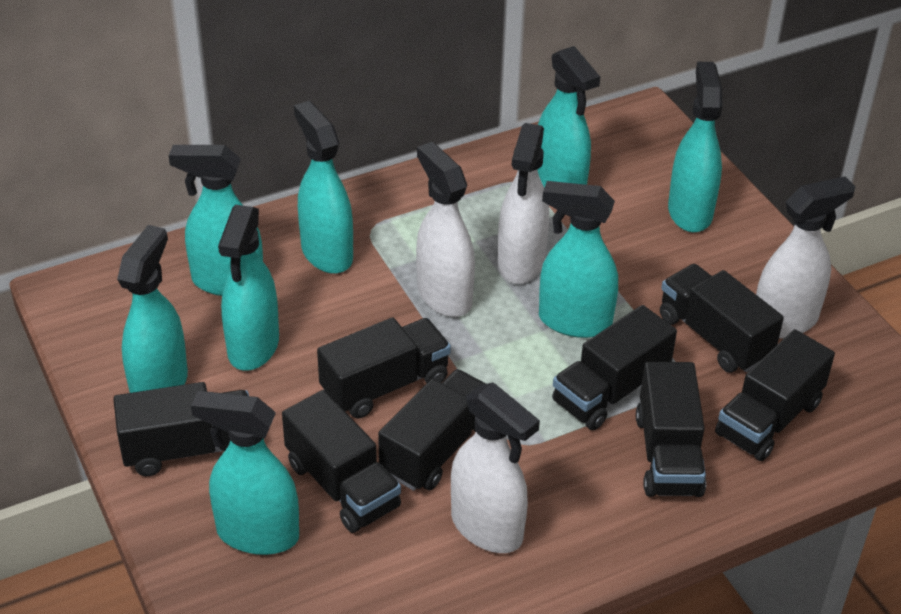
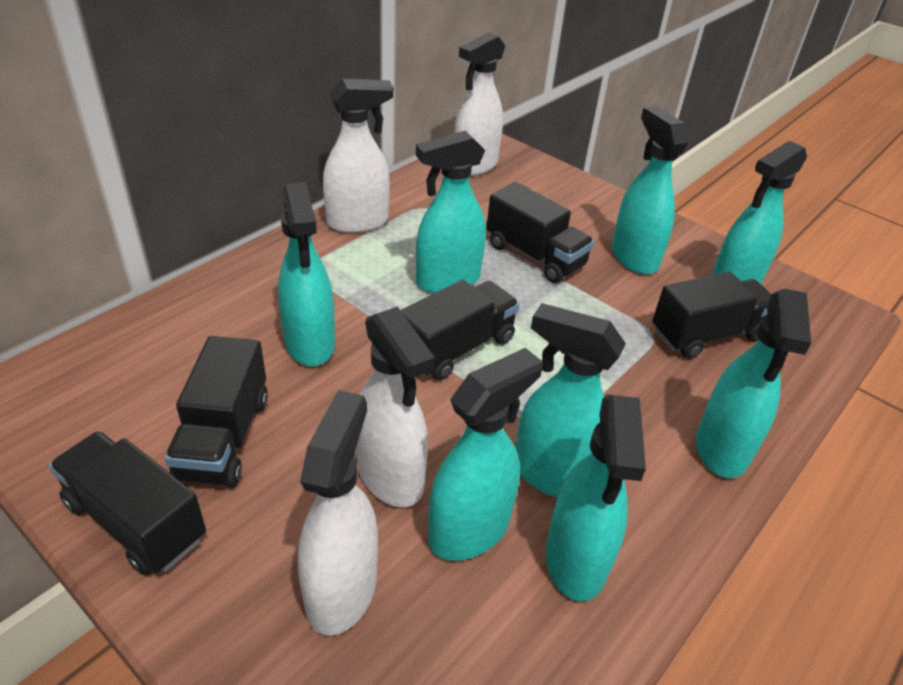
black truck: 8 -> 5

